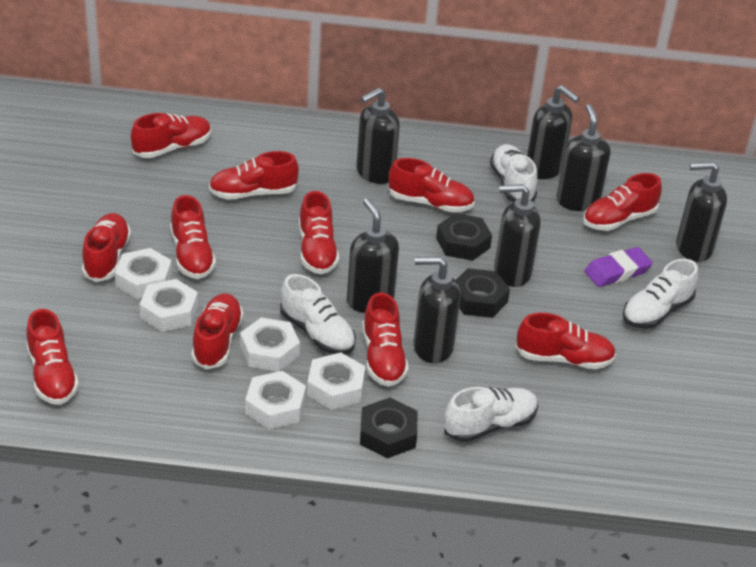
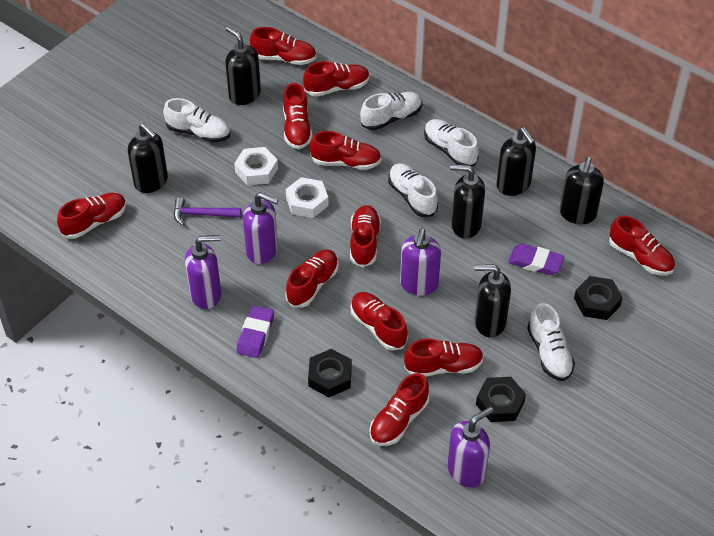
black soap dispenser: 7 -> 6
purple eraser: 1 -> 2
purple hammer: 0 -> 1
purple soap dispenser: 0 -> 4
white nut: 5 -> 2
white shoe: 4 -> 5

